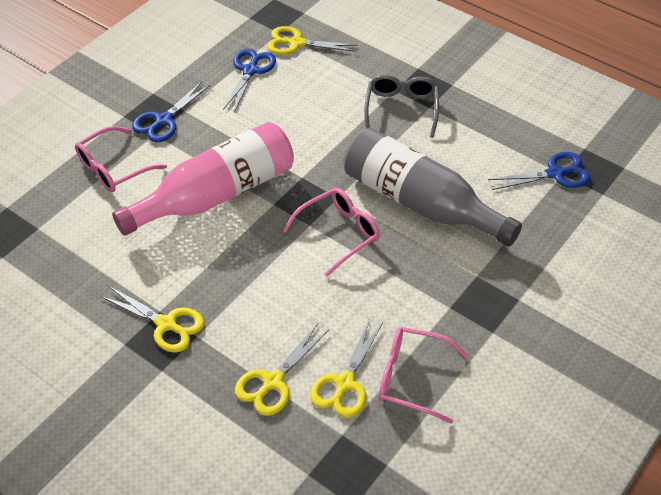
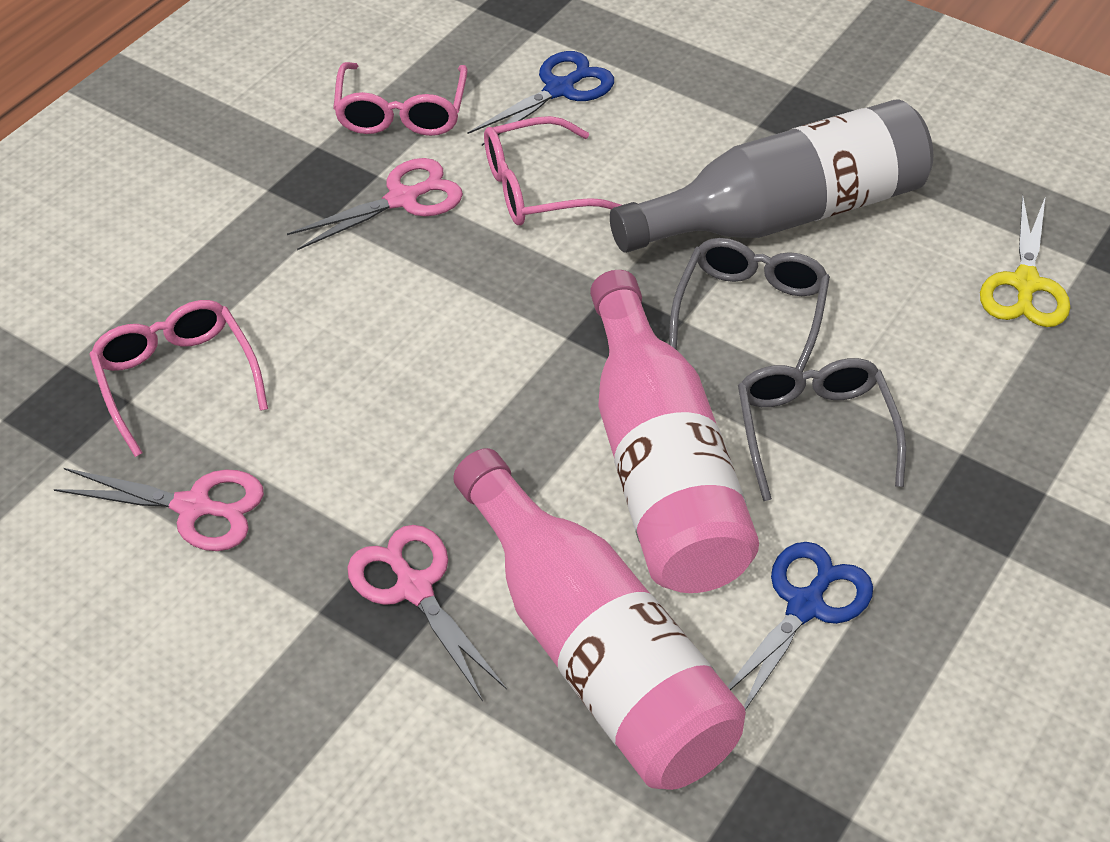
blue scissors: 3 -> 2
grey glasses: 1 -> 2
pink bottle: 1 -> 2
pink scissors: 0 -> 3
yellow scissors: 4 -> 1

